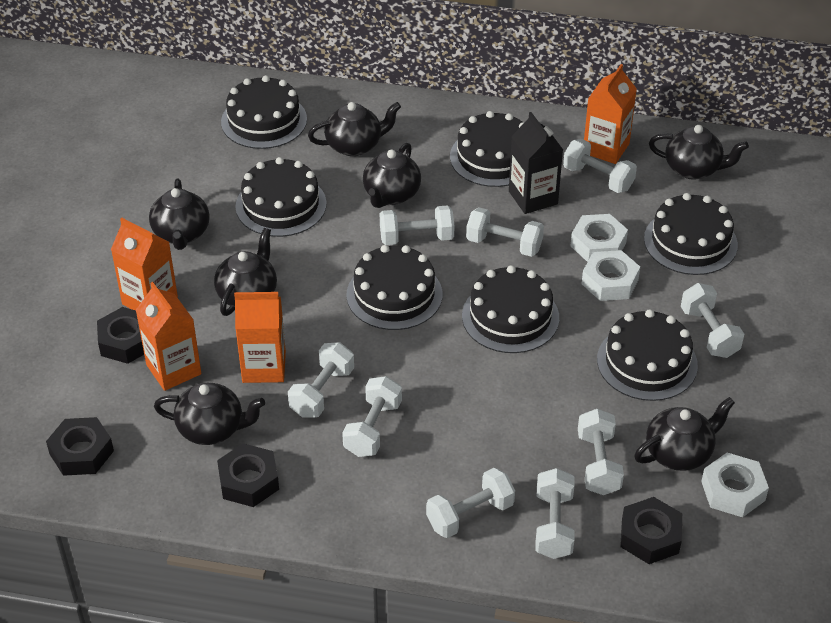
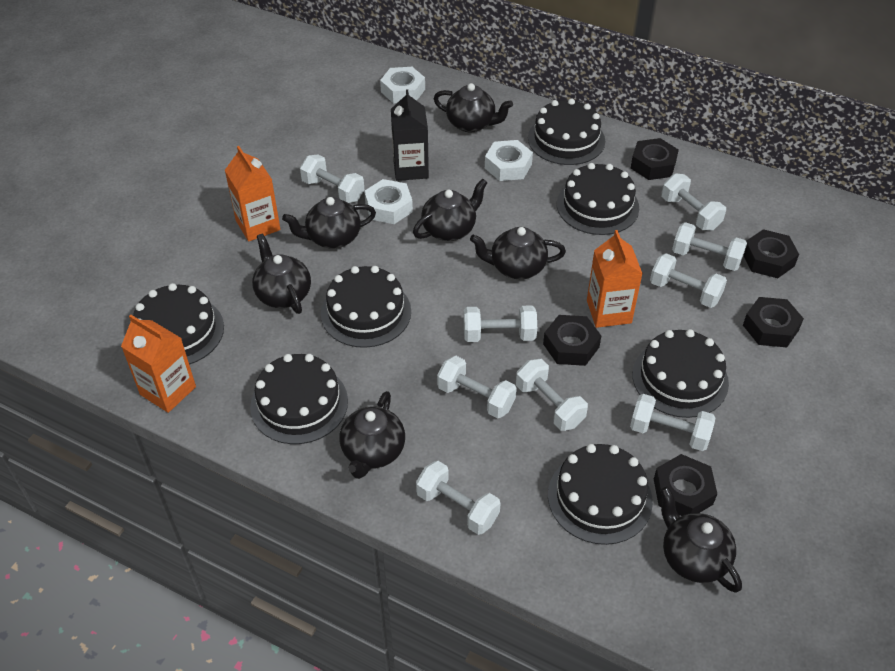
black nut: 4 -> 5
orange carton: 4 -> 3

